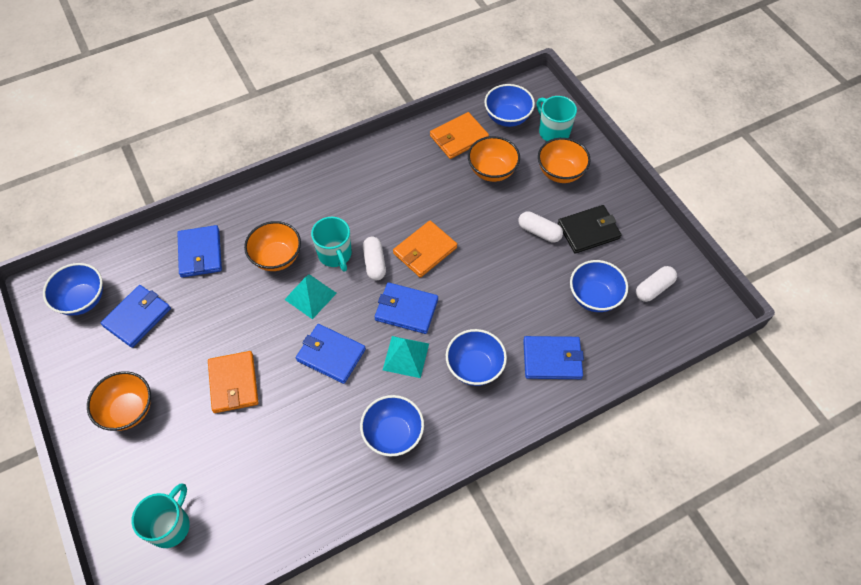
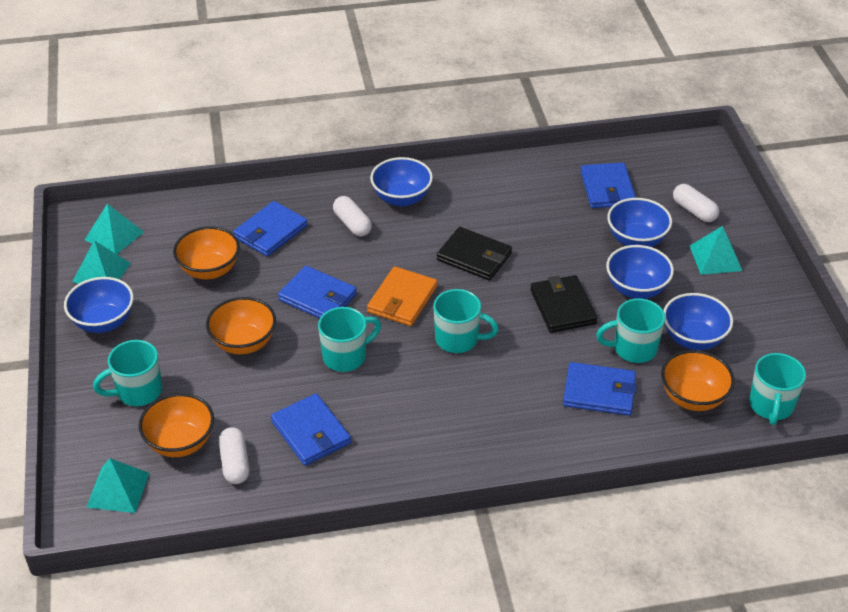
black wallet: 1 -> 2
orange wallet: 3 -> 1
turquoise mug: 3 -> 5
turquoise pyramid: 2 -> 4

